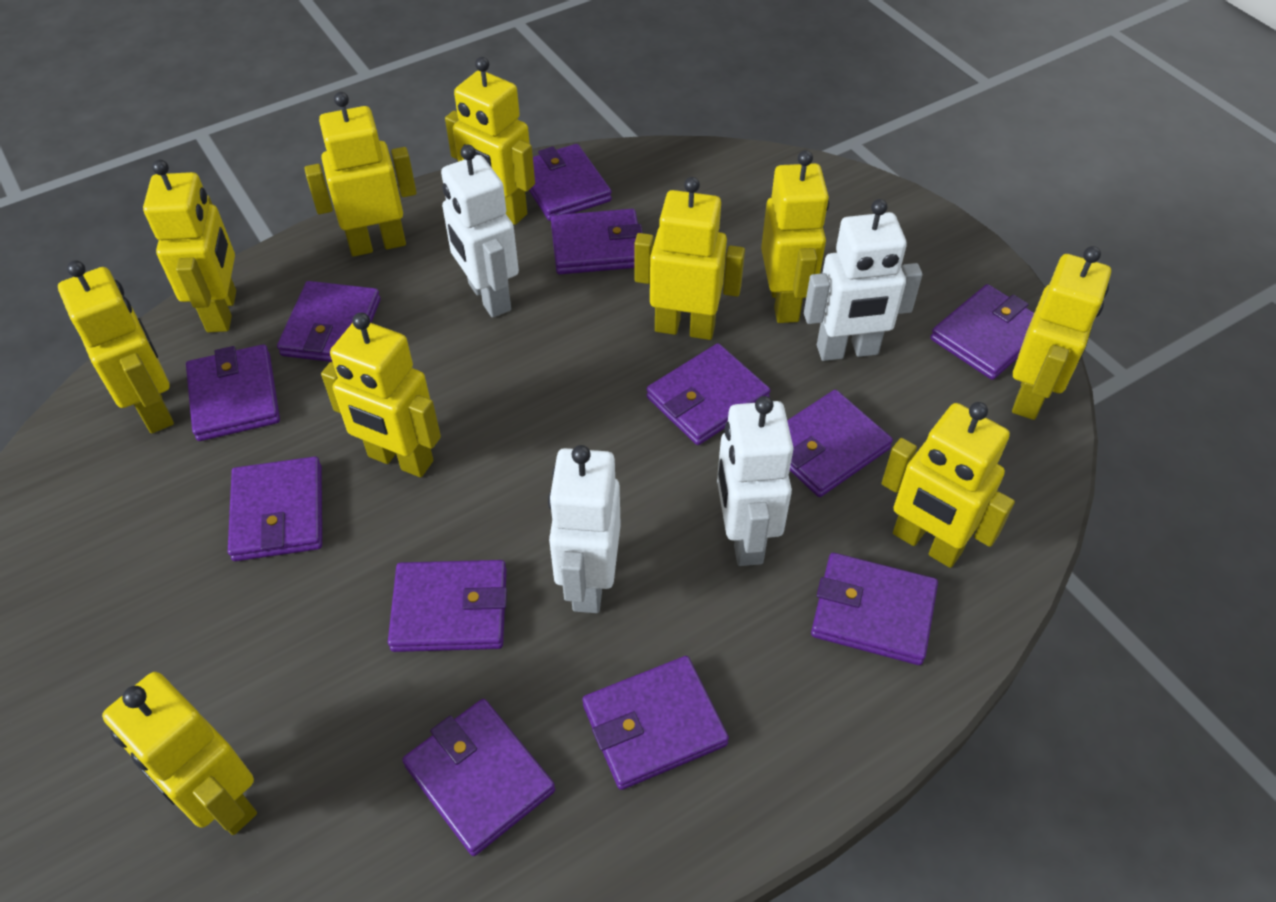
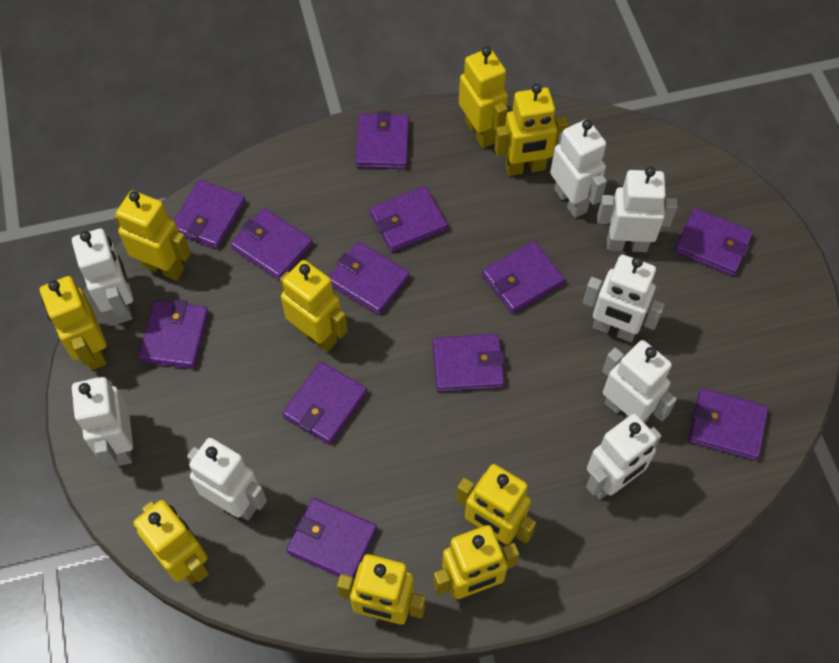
white robot: 4 -> 8
yellow robot: 10 -> 9

